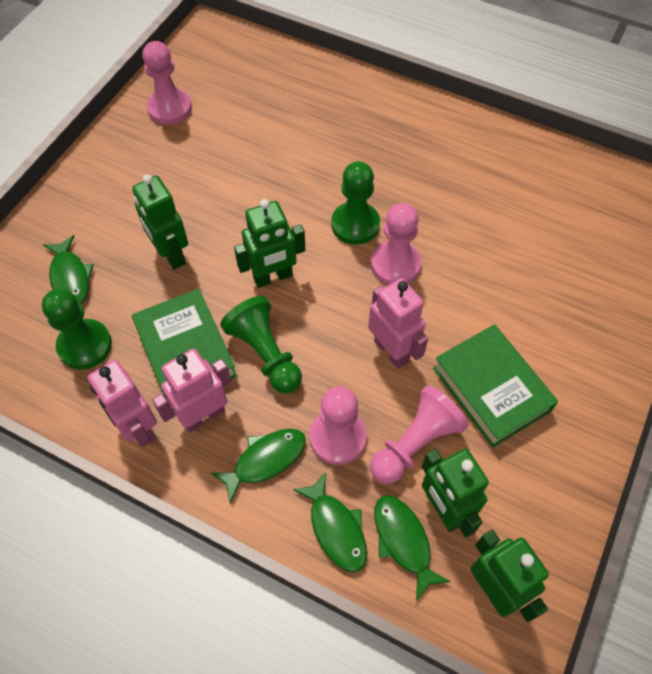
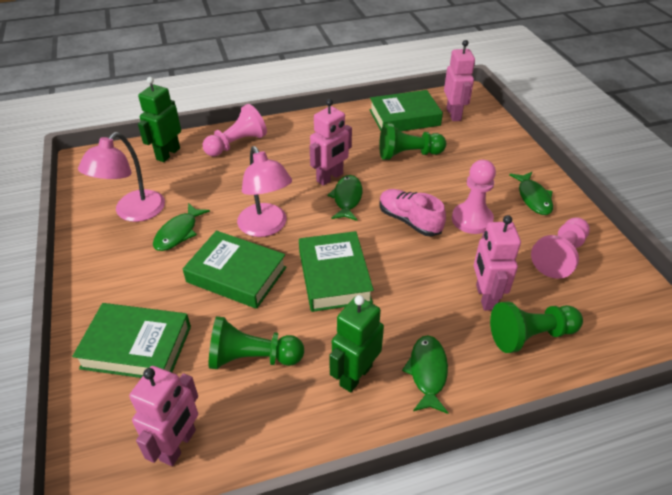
green book: 2 -> 4
green robot: 4 -> 2
pink lamp: 0 -> 2
pink pawn: 4 -> 3
pink robot: 3 -> 4
pink shoe: 0 -> 1

